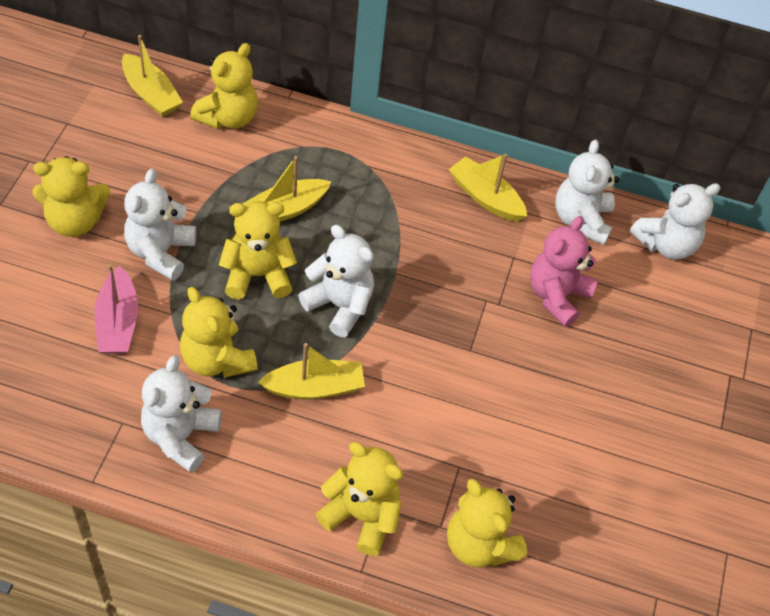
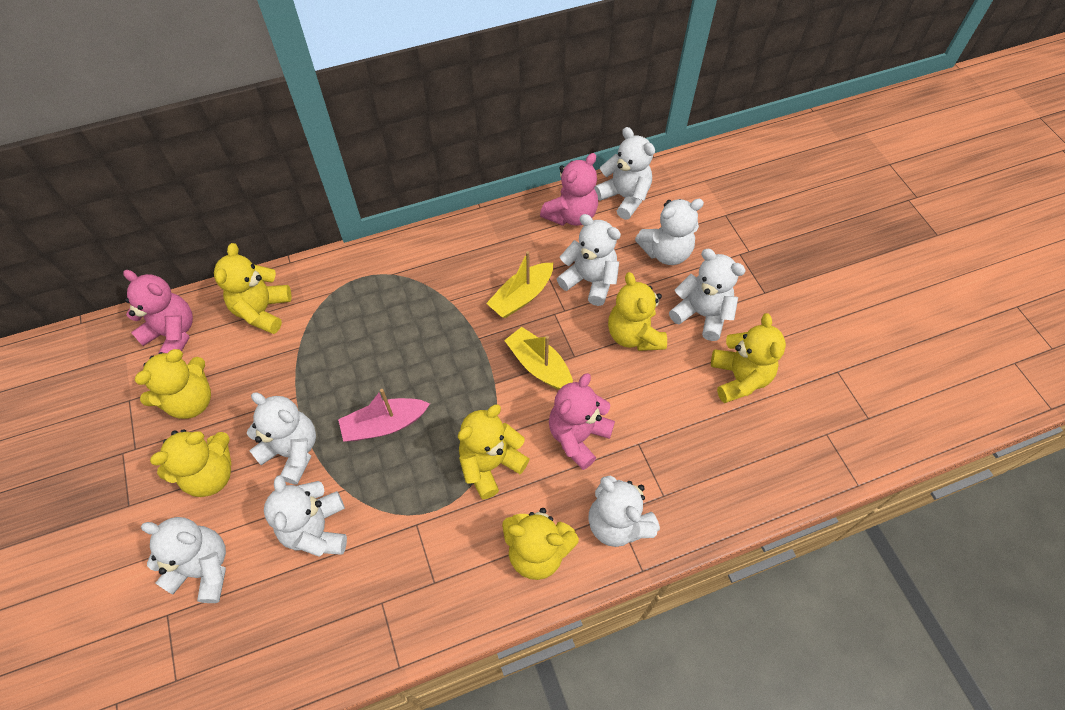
pink teddy bear: 1 -> 3
white teddy bear: 5 -> 8
yellow boat: 4 -> 2
yellow teddy bear: 6 -> 7

